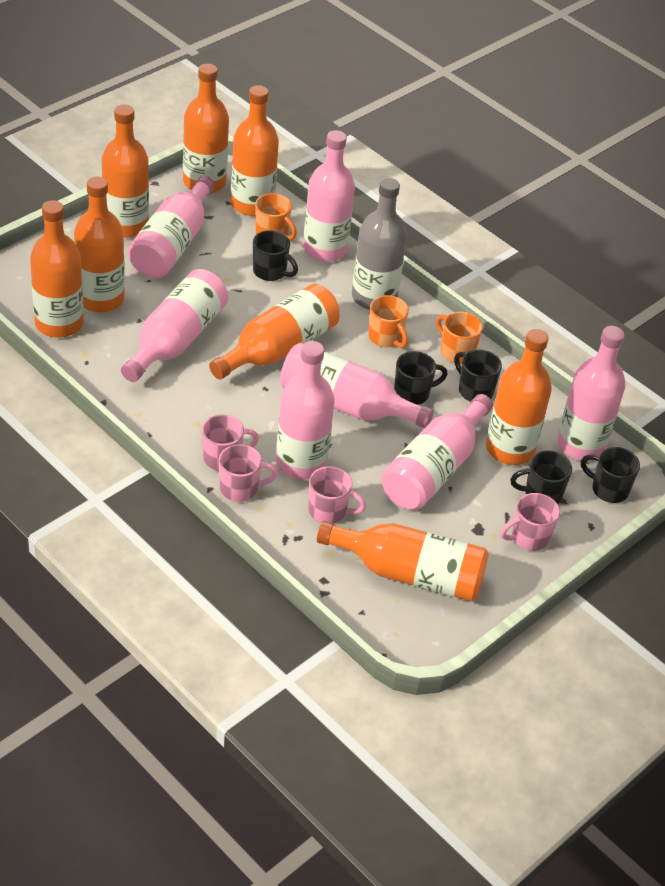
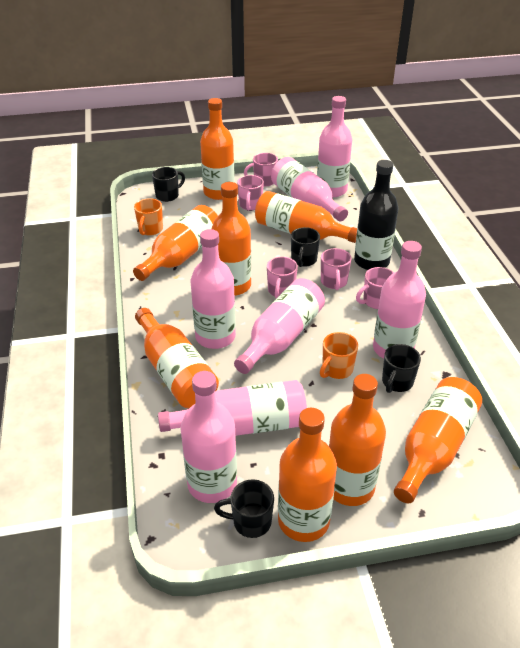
black bottle: 0 -> 1
black mug: 5 -> 4
grey bottle: 1 -> 0
orange mug: 3 -> 2
pink mug: 4 -> 5

